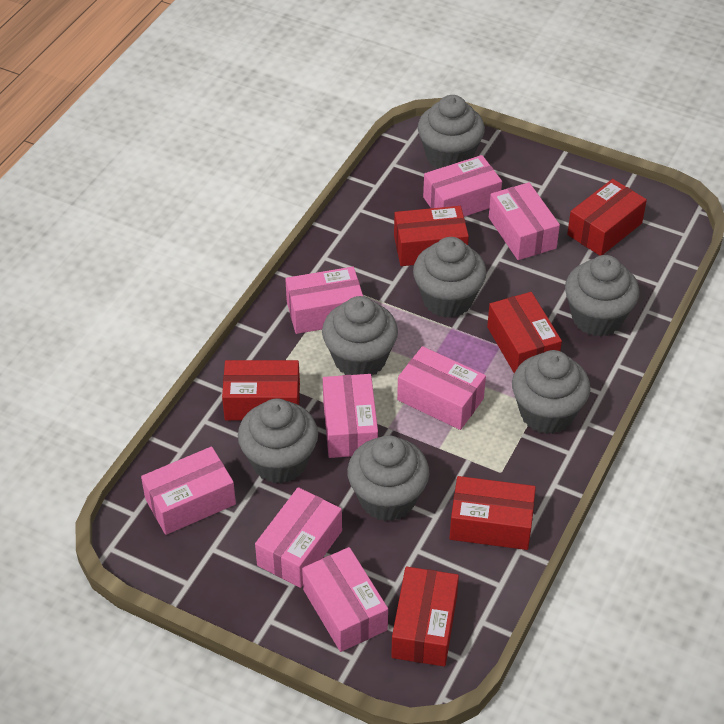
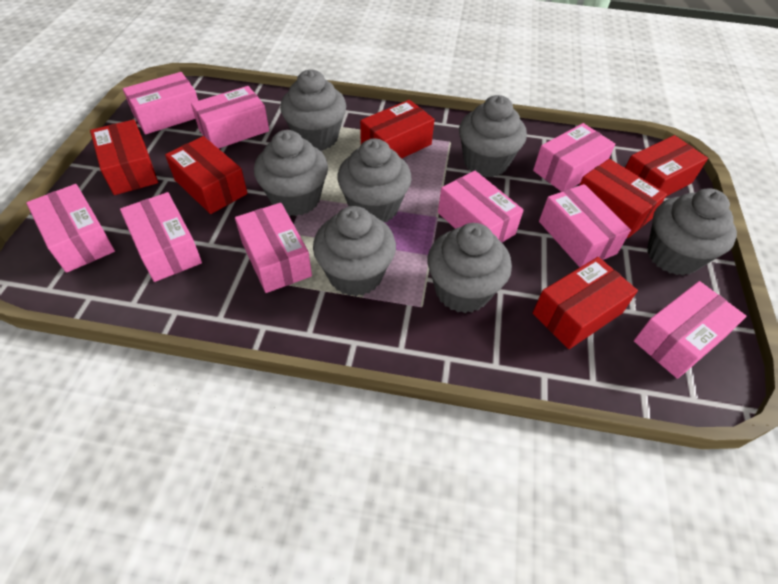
pink box: 8 -> 9

